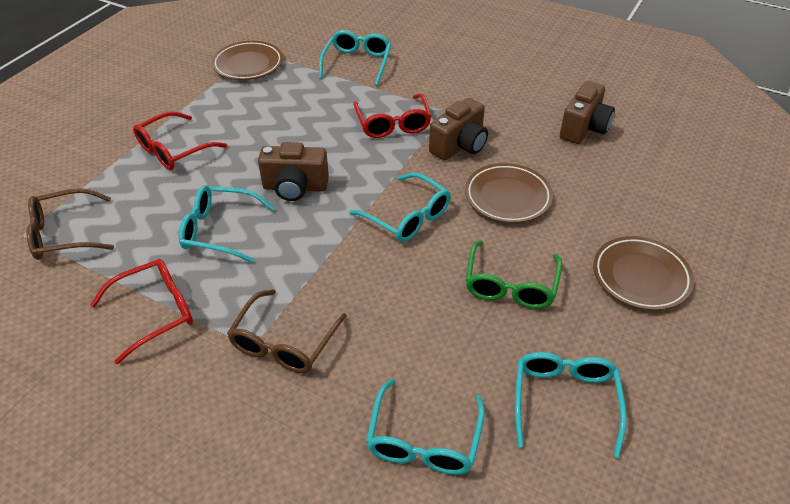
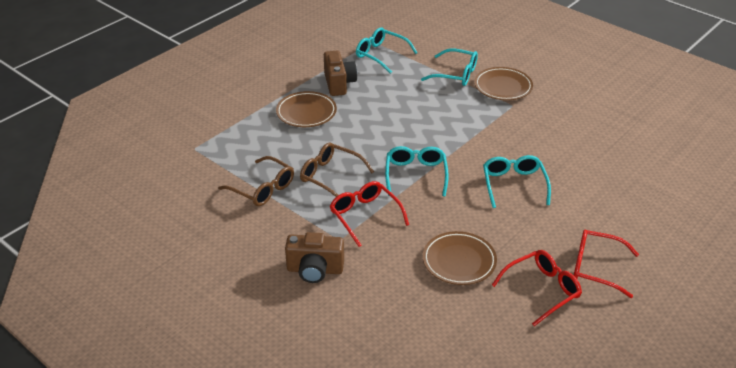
brown camera: 3 -> 2
green glasses: 1 -> 0
turquoise glasses: 5 -> 4

